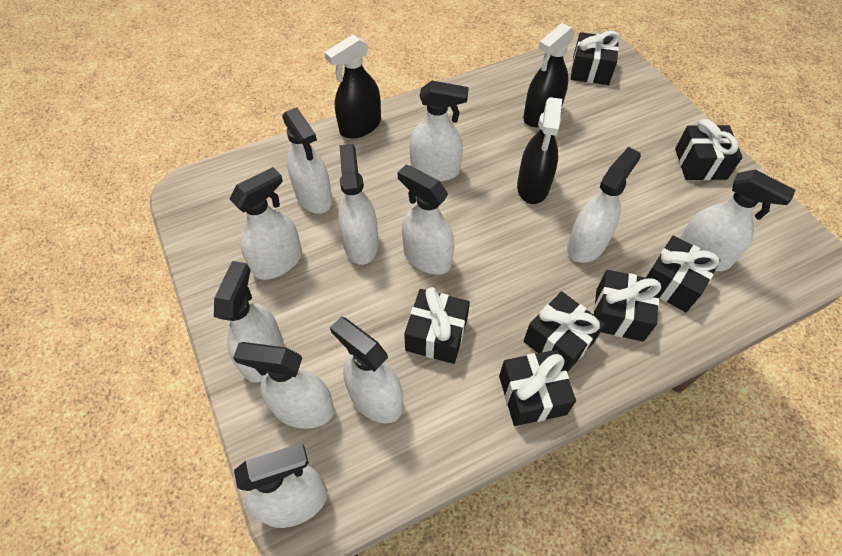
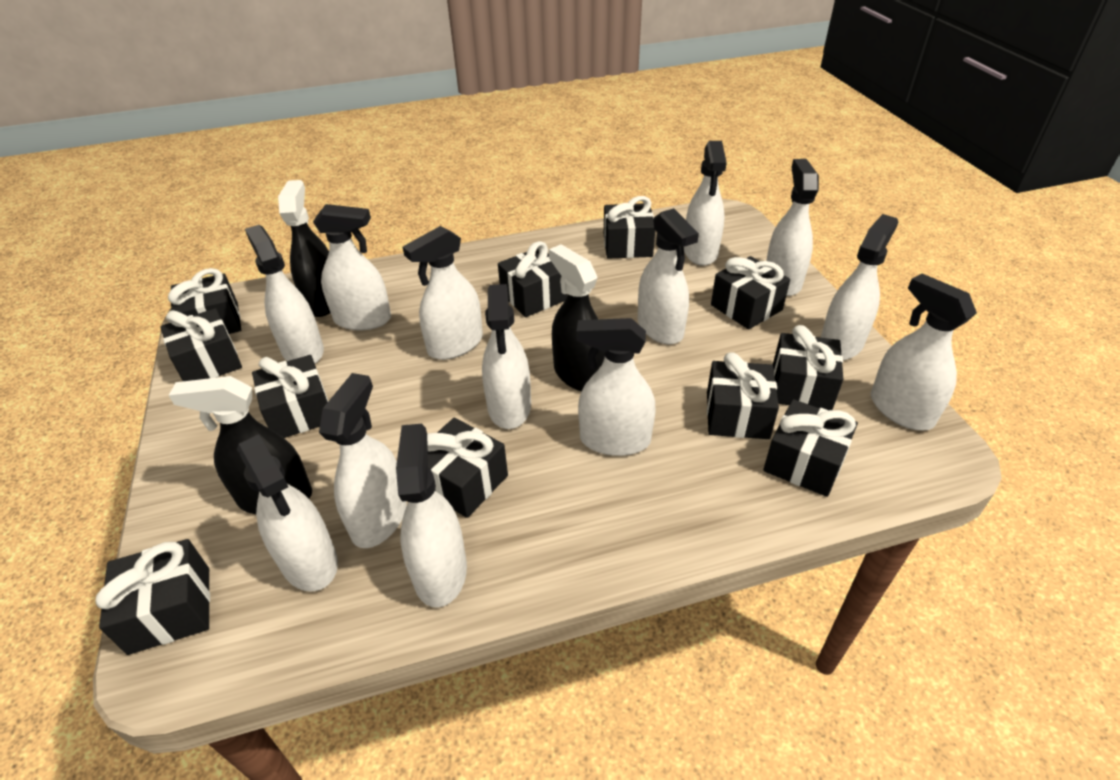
black gift: 7 -> 11
white spray bottle: 11 -> 13

